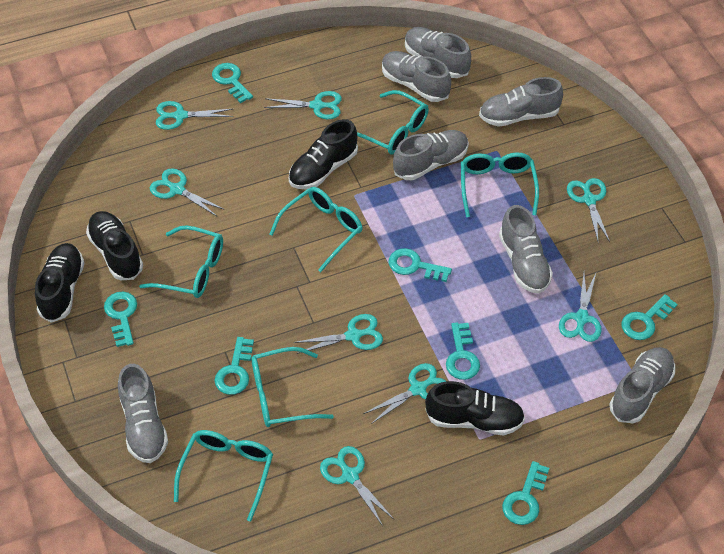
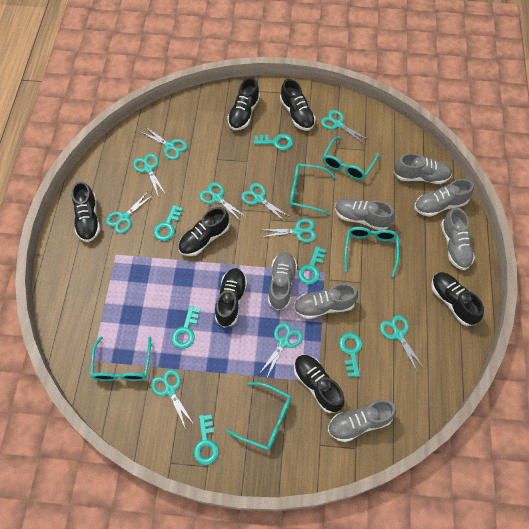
black shoe: 4 -> 7
turquoise glasses: 6 -> 5
turquoise key: 7 -> 6
turquoise scissors: 8 -> 10

